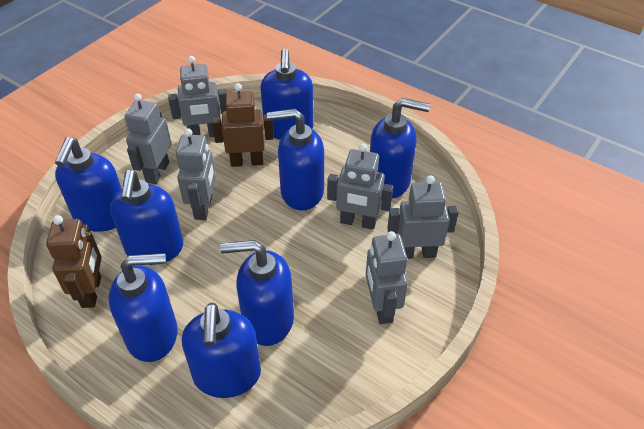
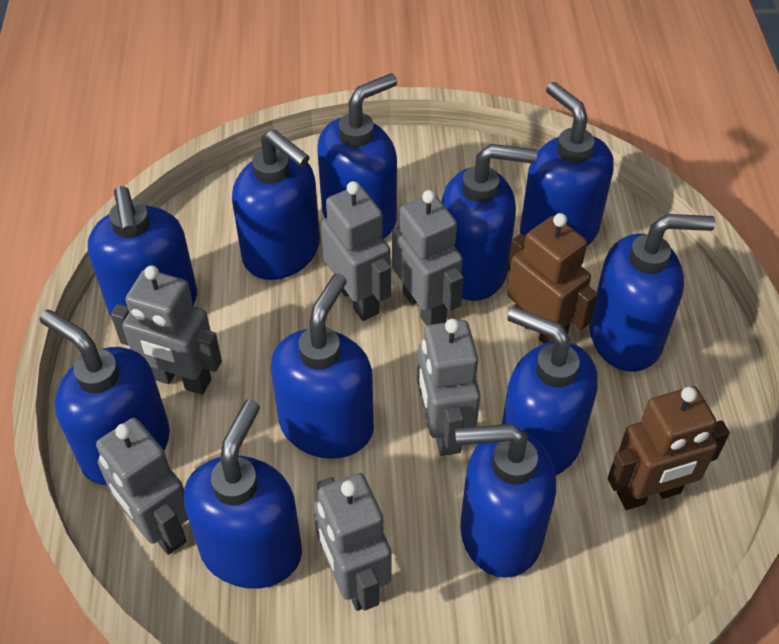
blue soap dispenser: 8 -> 11

